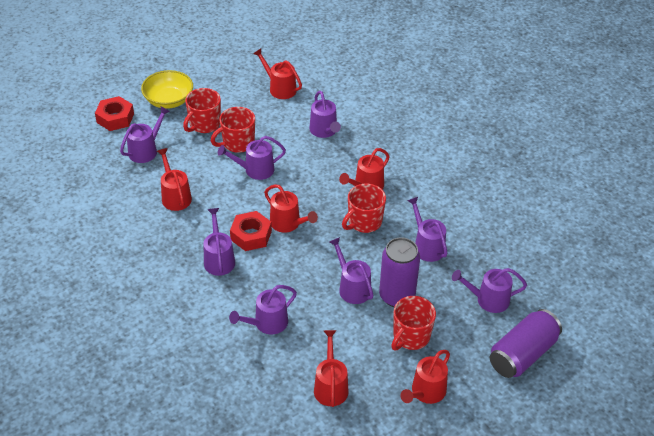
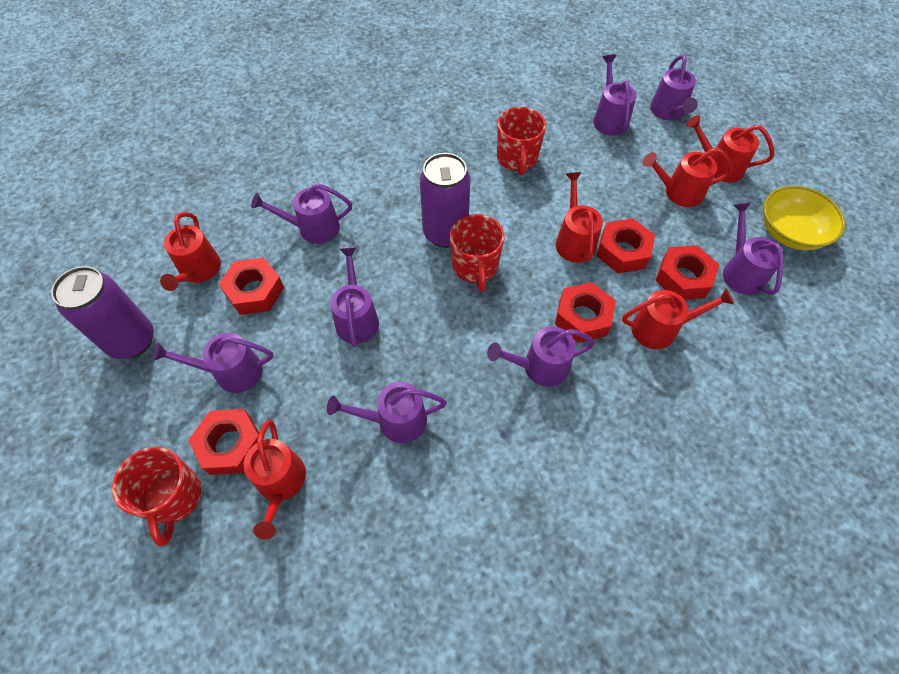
red mug: 4 -> 3
red nut: 2 -> 5

